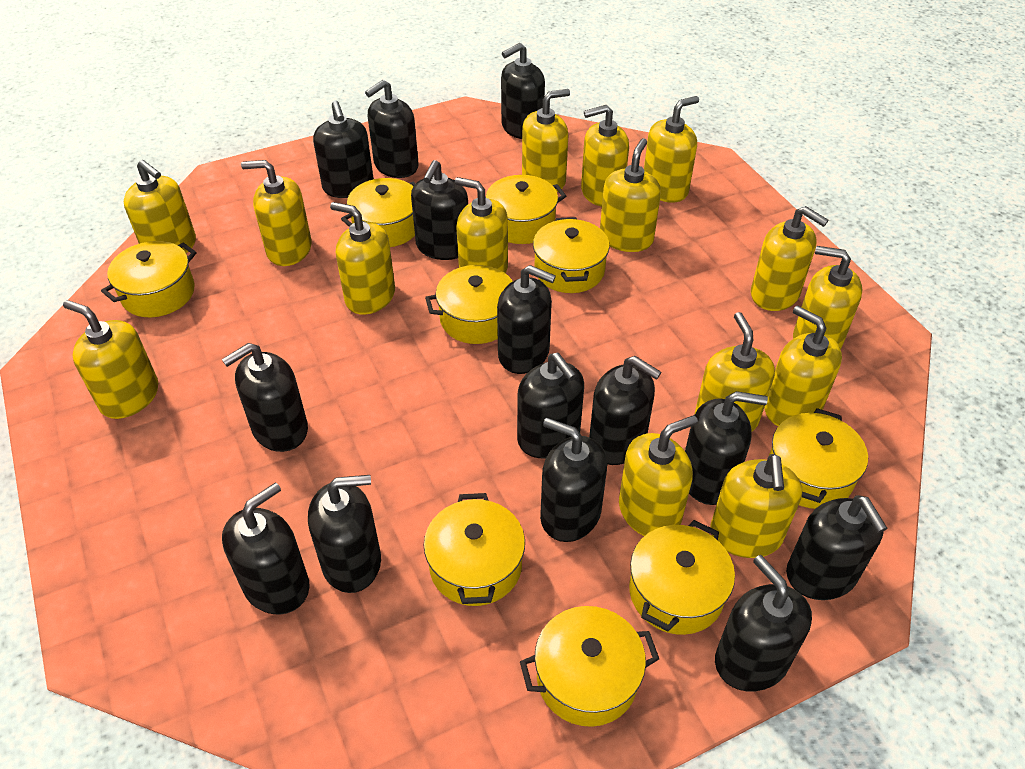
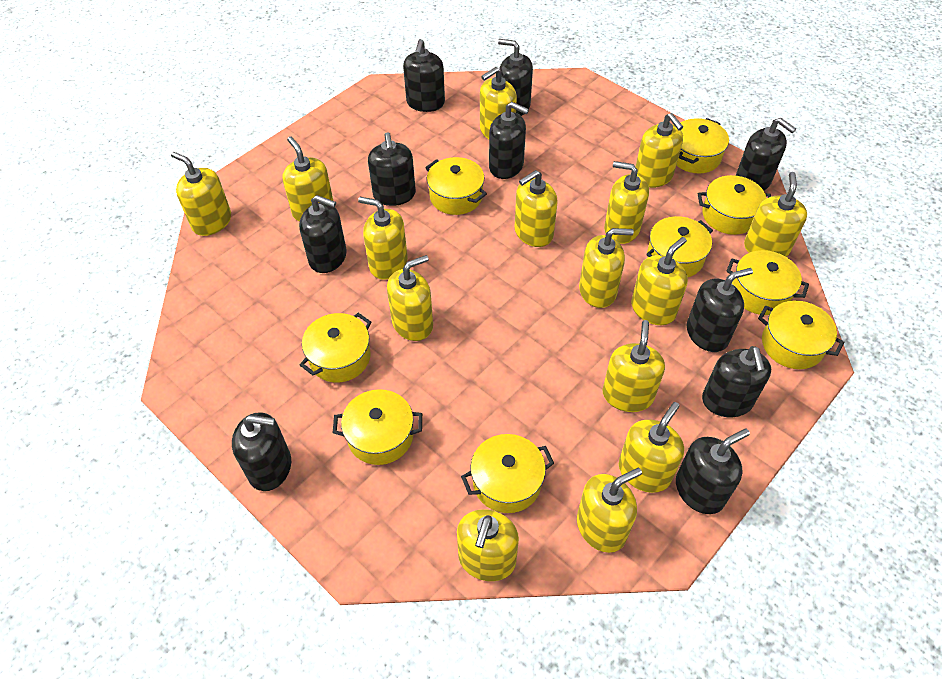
black soap dispenser: 14 -> 10

